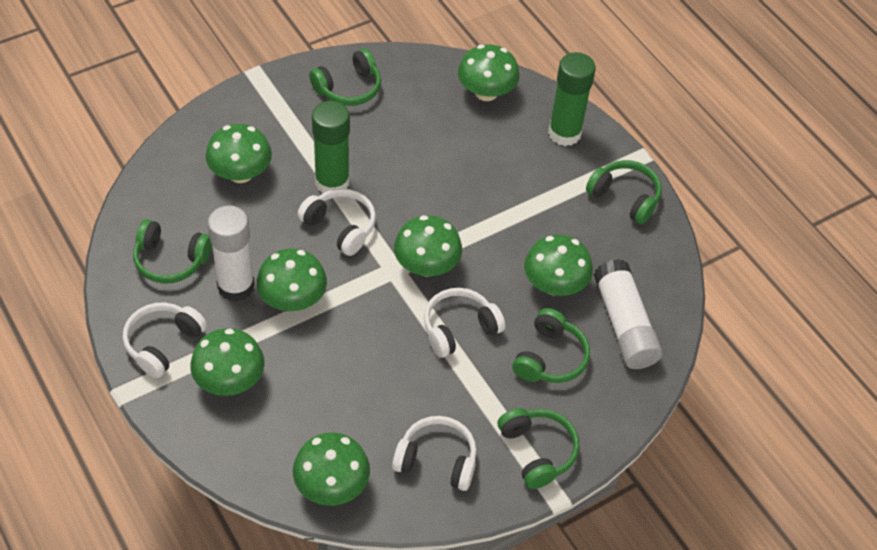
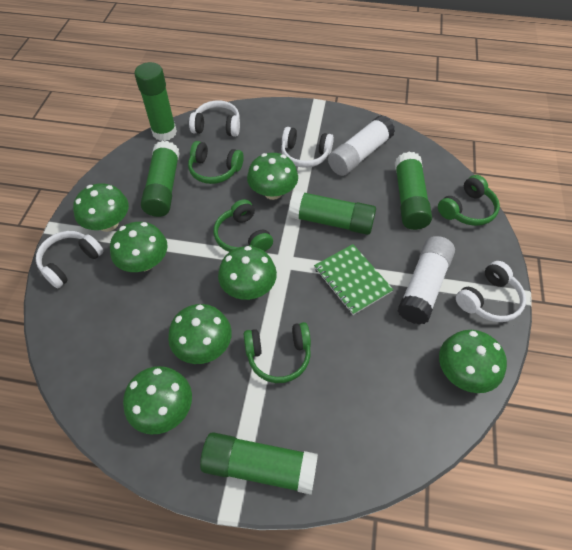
green glue stick: 2 -> 5
green headphones: 5 -> 4
green notebook: 0 -> 1

